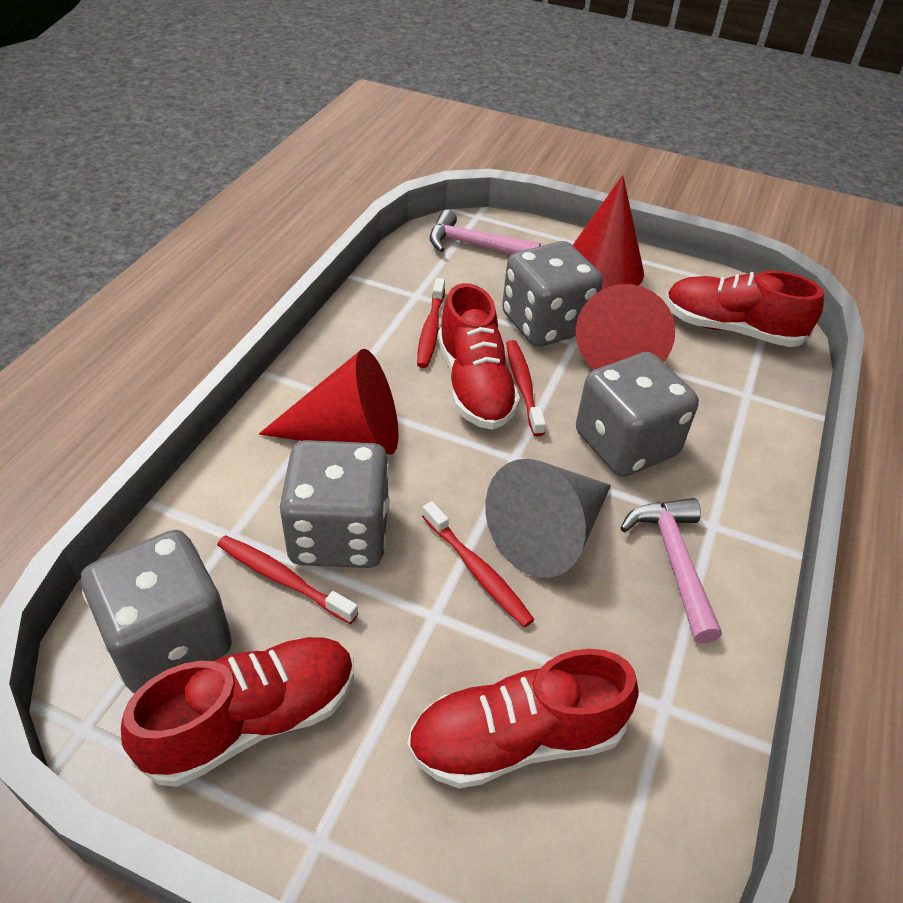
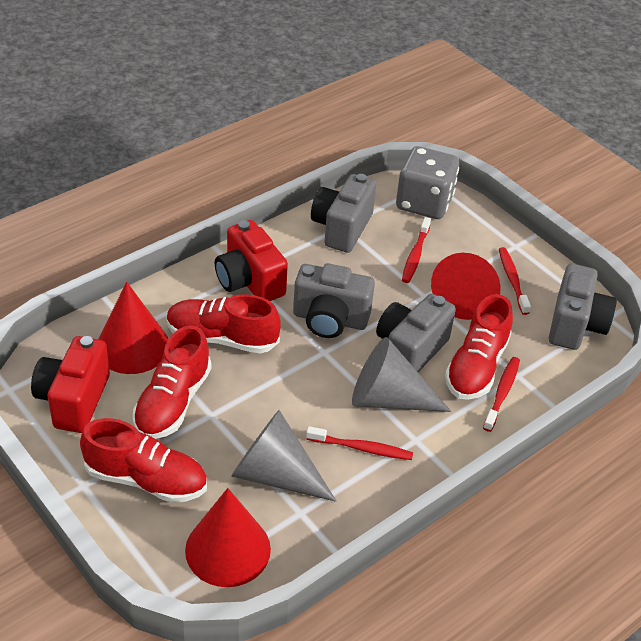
grey camera: 0 -> 4
grey cone: 1 -> 2
grey dice: 4 -> 1
pink hammer: 2 -> 0
red camera: 0 -> 2

